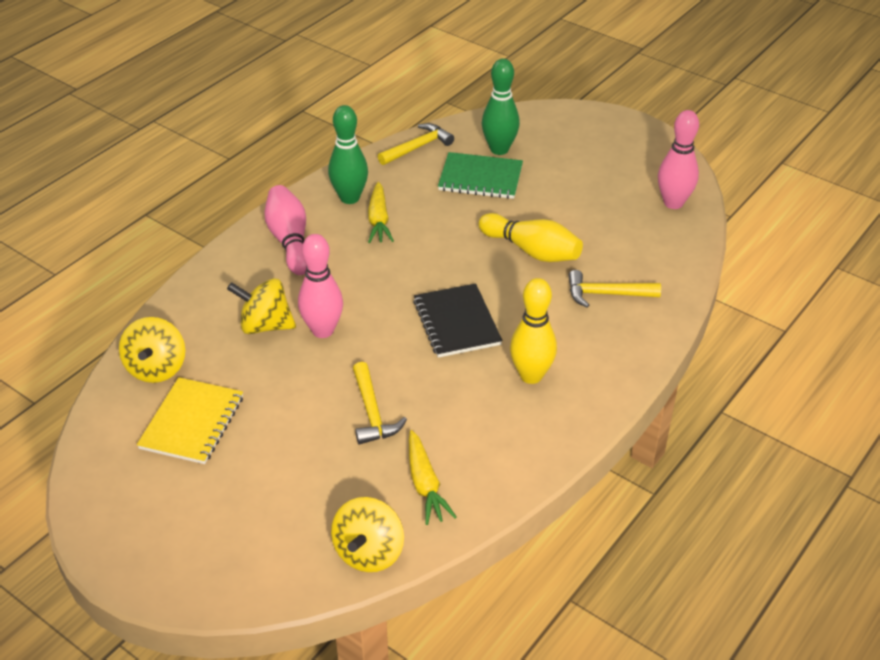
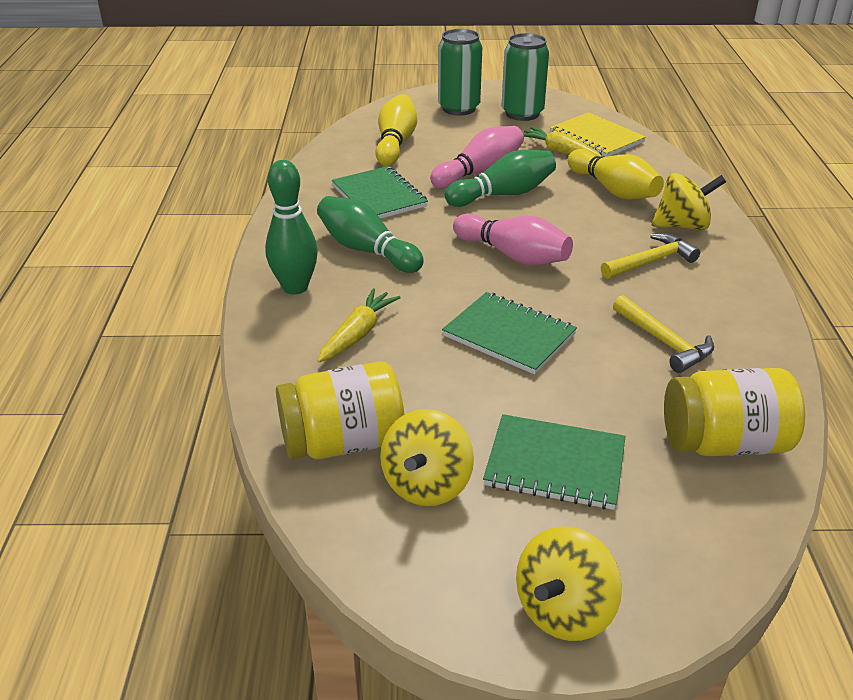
black notebook: 1 -> 0
green bowling pin: 2 -> 3
green can: 0 -> 2
green notebook: 1 -> 3
pink bowling pin: 3 -> 2
yellow hammer: 3 -> 2
yellow jar: 0 -> 2

